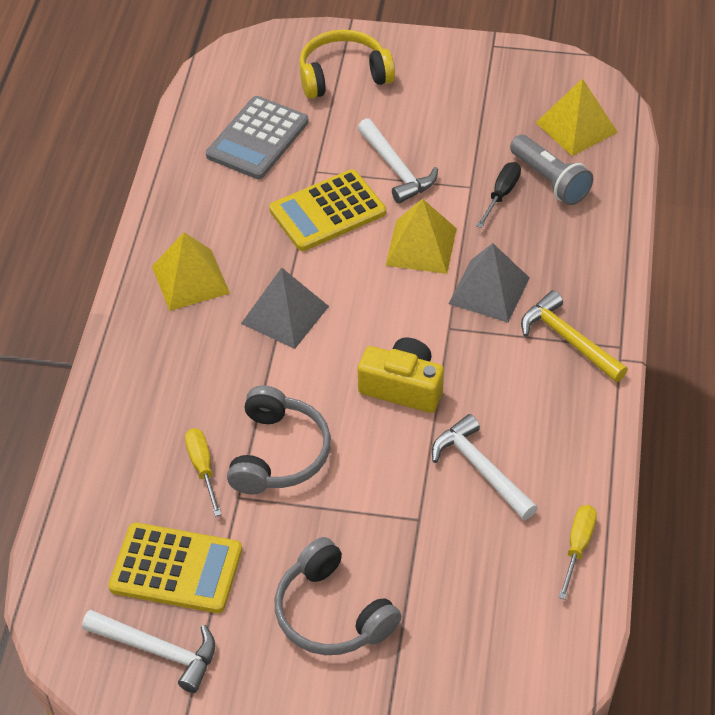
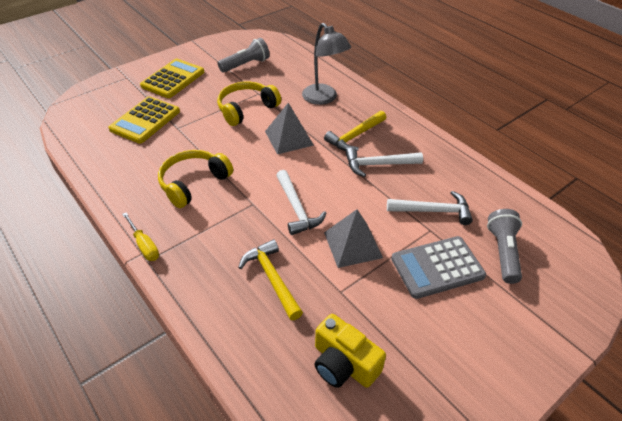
black screwdriver: 1 -> 0
grey flashlight: 1 -> 2
grey headphones: 2 -> 0
grey lamp: 0 -> 1
yellow hammer: 1 -> 2
yellow headphones: 1 -> 2
yellow pyramid: 3 -> 0
yellow screwdriver: 2 -> 1

